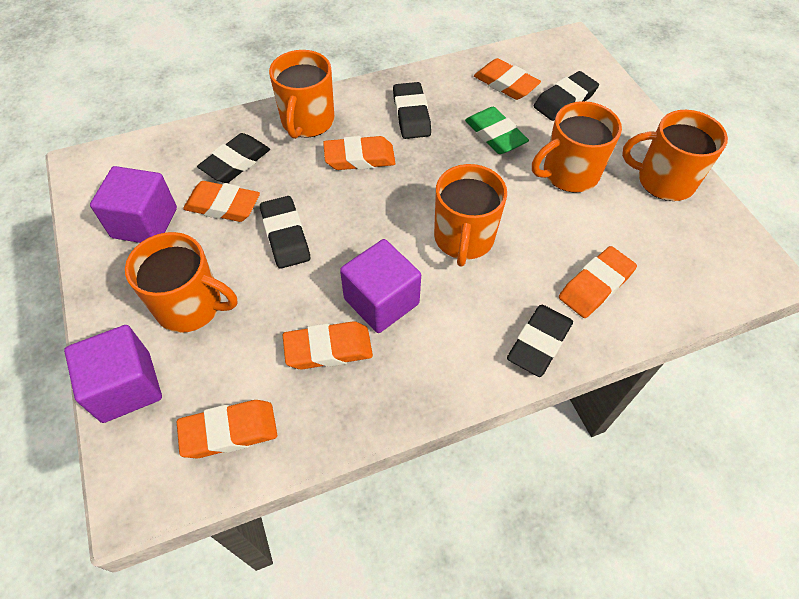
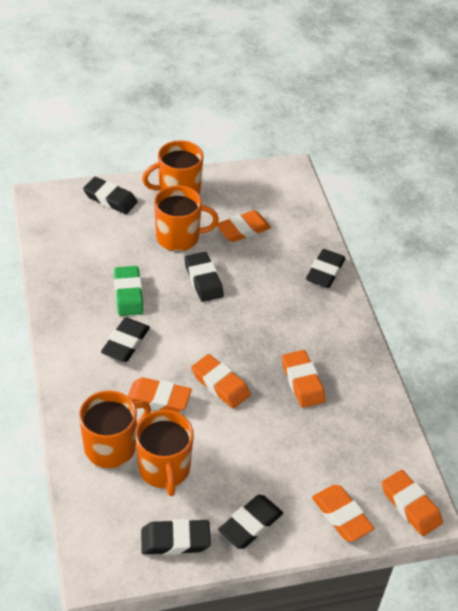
black eraser: 5 -> 6
orange mug: 5 -> 4
purple cube: 3 -> 0

